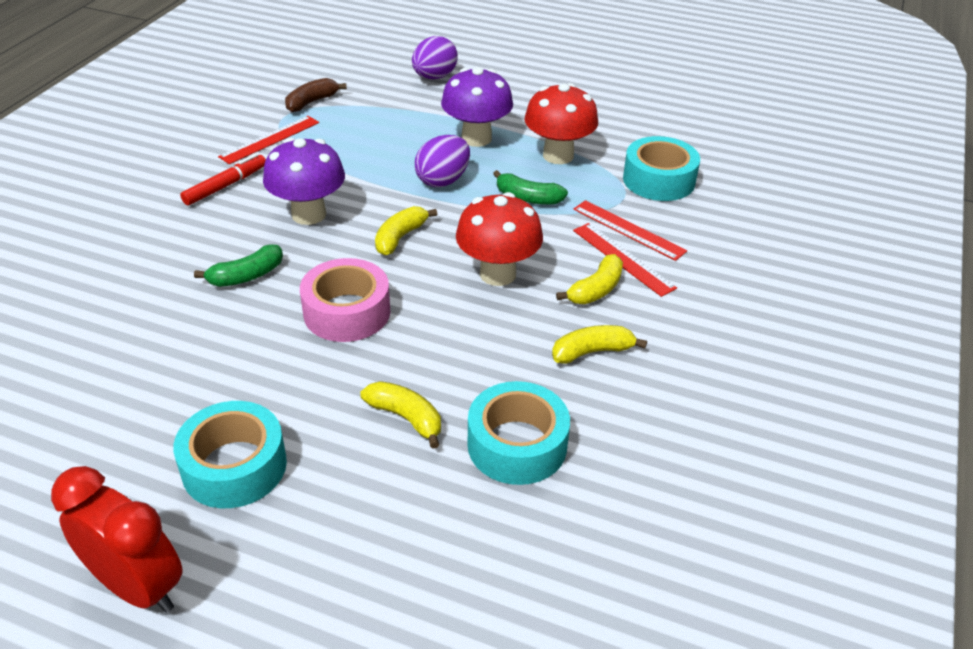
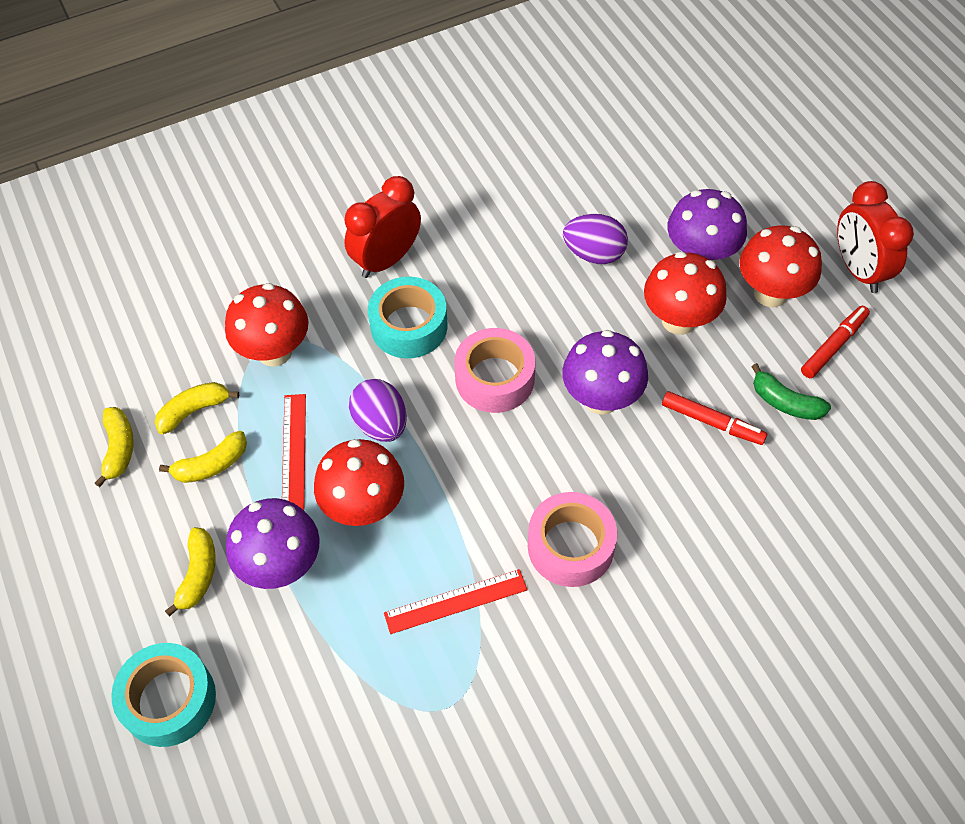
brown banana: 1 -> 0
green banana: 2 -> 1
pink tape: 1 -> 2
purple mushroom: 2 -> 3
red clock: 1 -> 2
red marker: 1 -> 2
red mushroom: 2 -> 4
red ruler: 3 -> 2
turquoise tape: 3 -> 2

